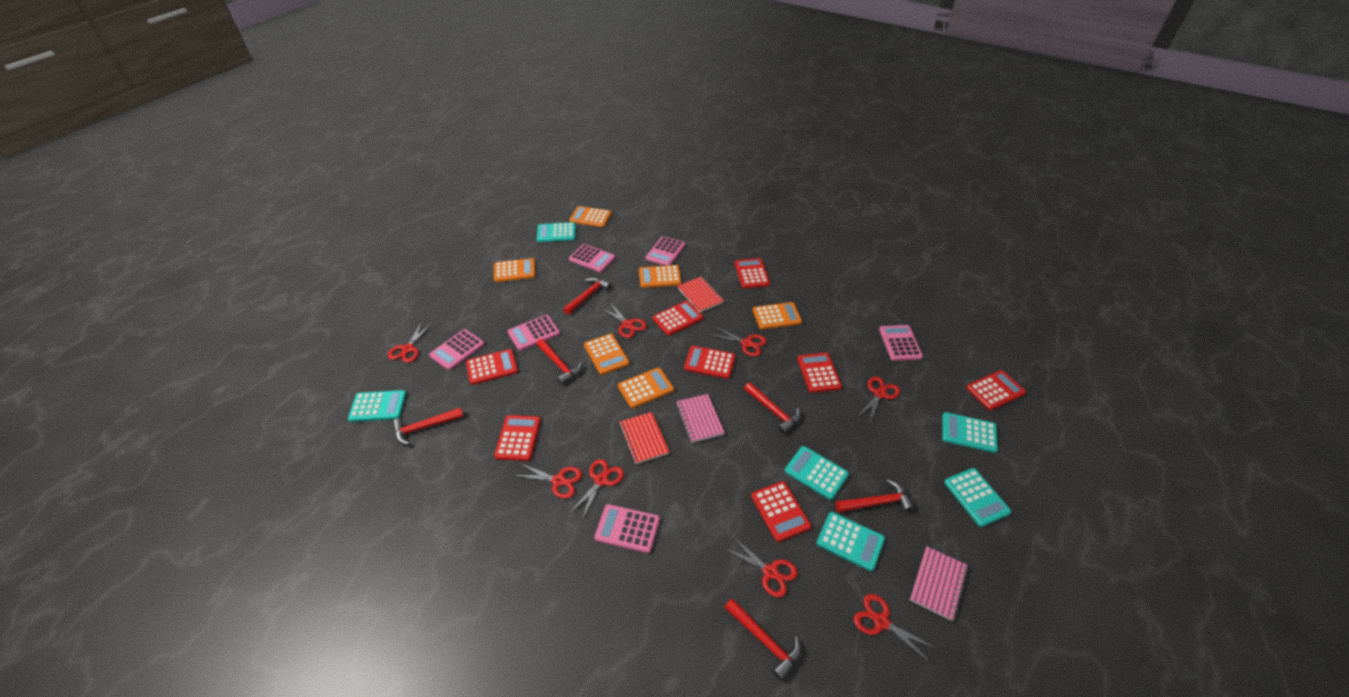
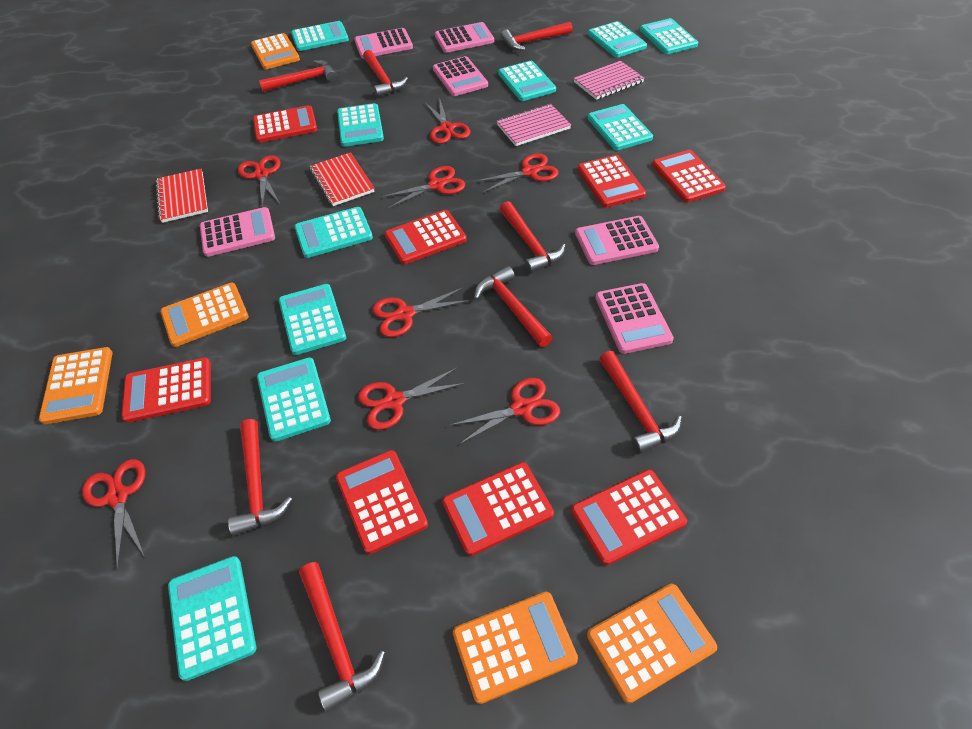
orange calculator: 6 -> 5
red hammer: 6 -> 8
turquoise calculator: 6 -> 10

